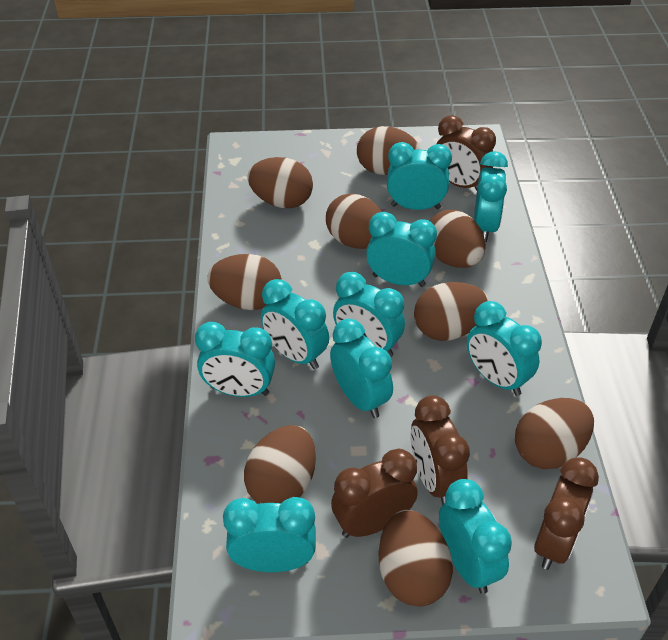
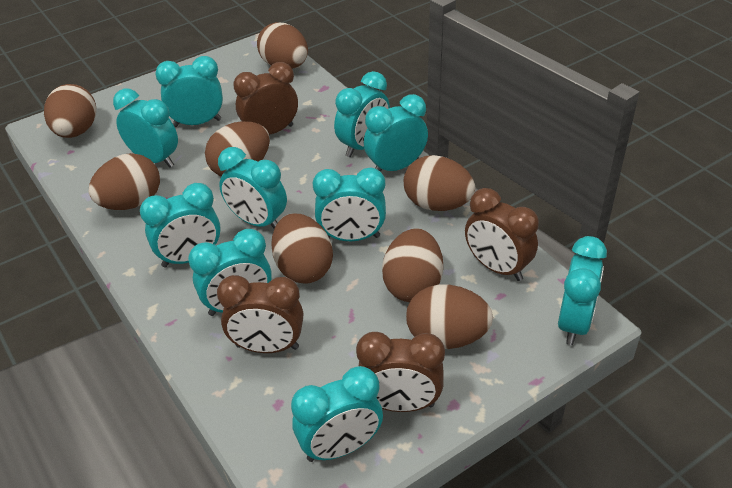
brown egg: 9 -> 8

